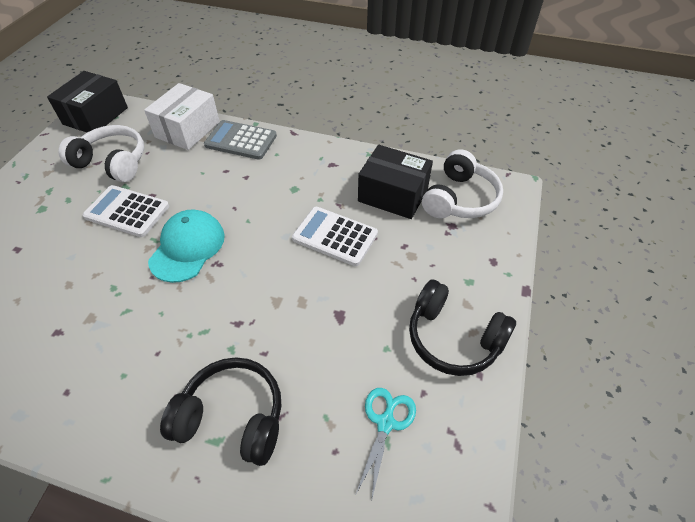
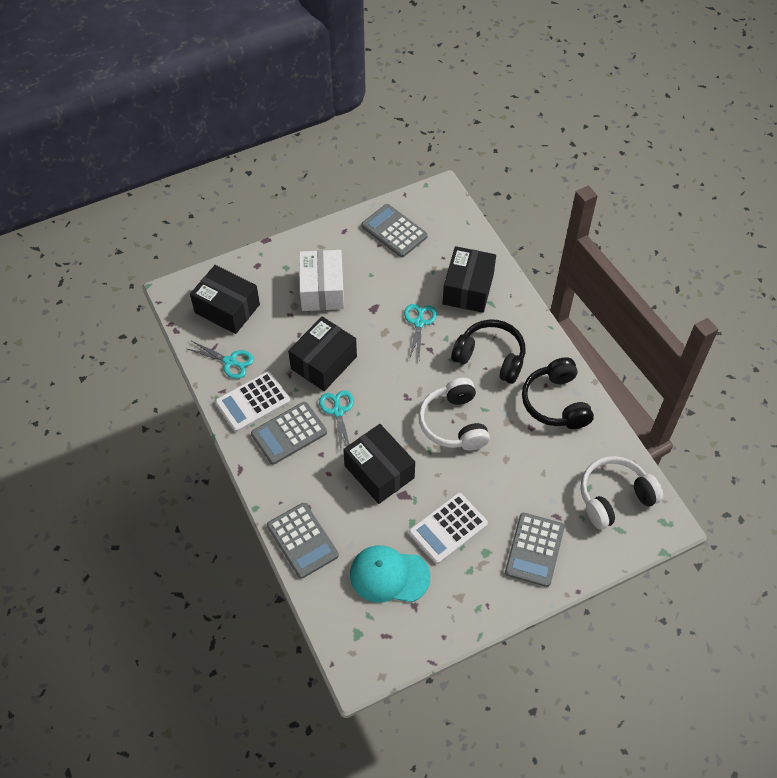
black box: 2 -> 4
grey calculator: 1 -> 4
turquoise scissors: 1 -> 3

